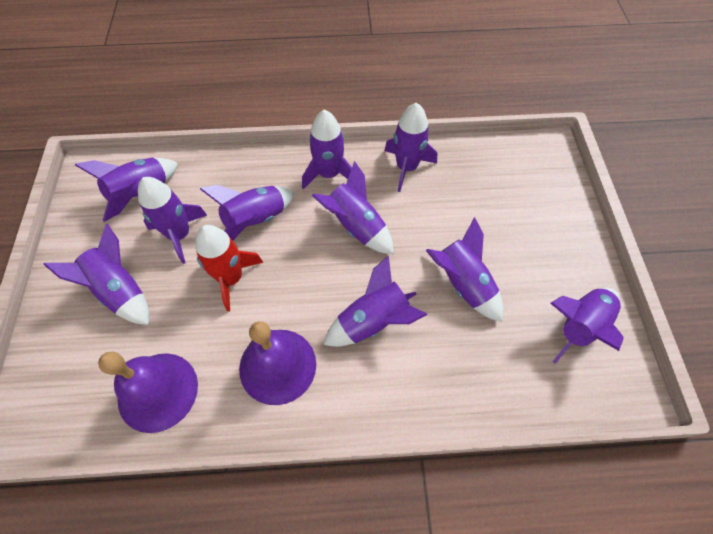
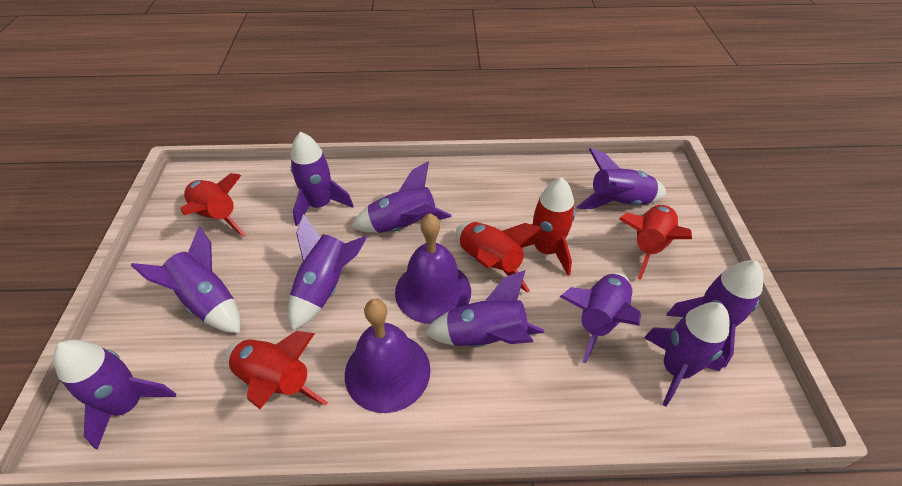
red rocket: 1 -> 5

